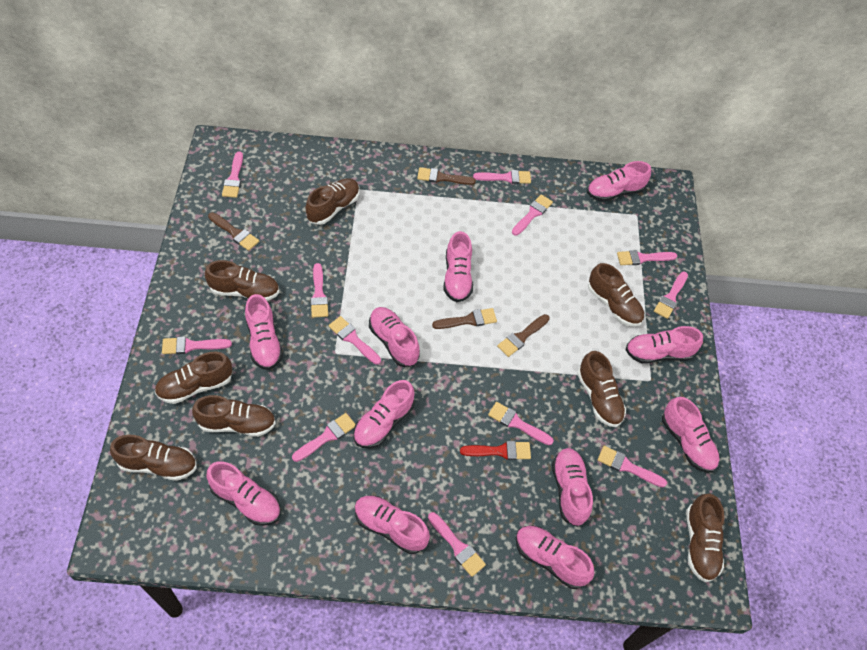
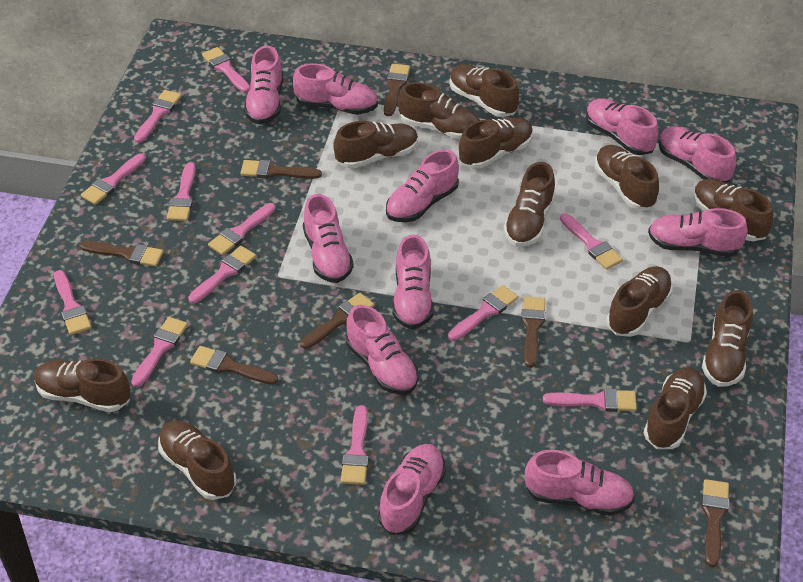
brown brush: 4 -> 7
brown shoe: 8 -> 12
red brush: 1 -> 0

